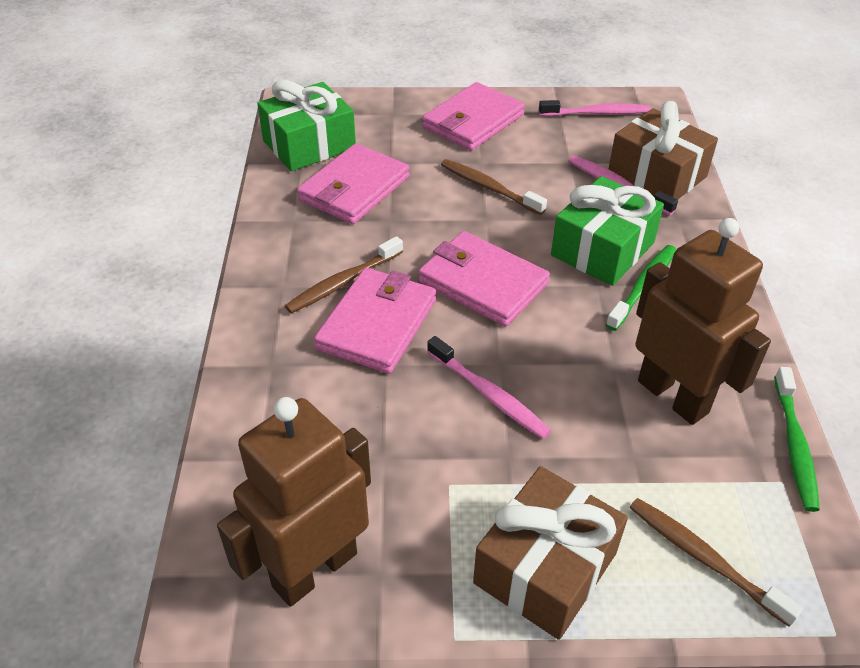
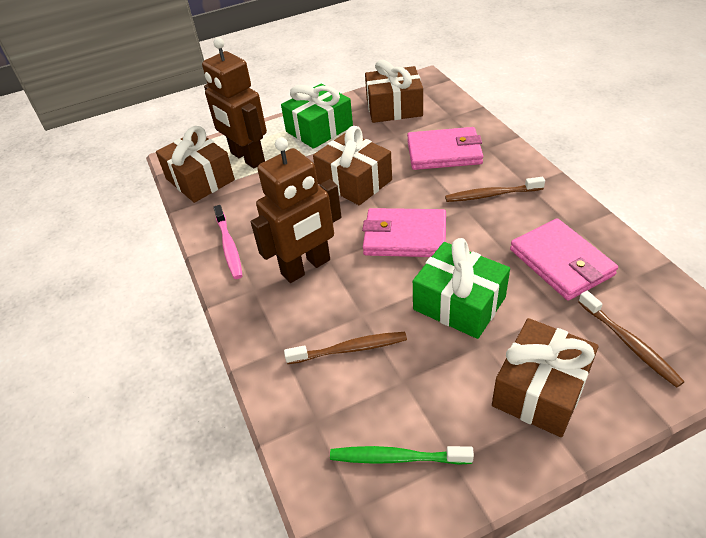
brown gift: 2 -> 4
green toothbrush: 2 -> 1
pink toothbrush: 3 -> 1
pink wallet: 4 -> 3

